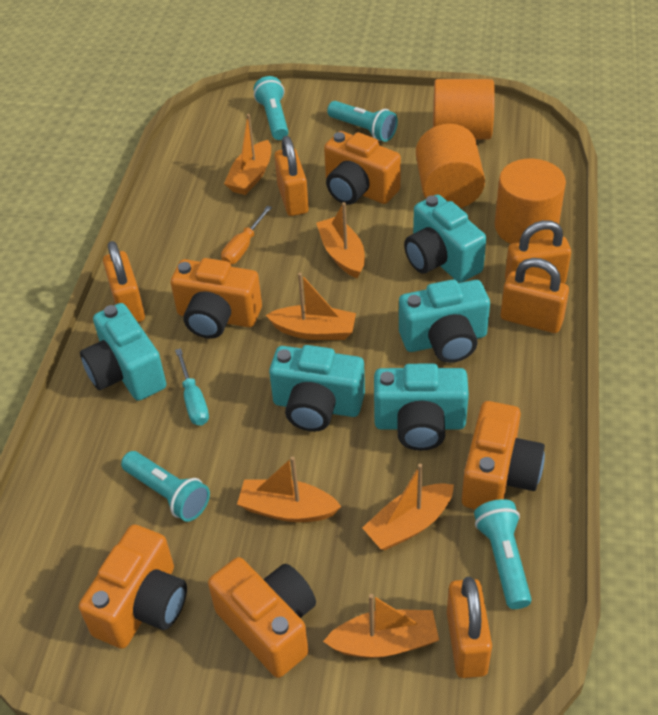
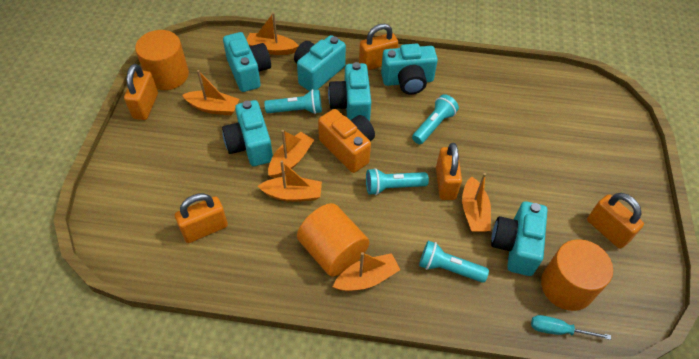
orange camera: 5 -> 1
orange screwdriver: 1 -> 0
turquoise camera: 5 -> 6

